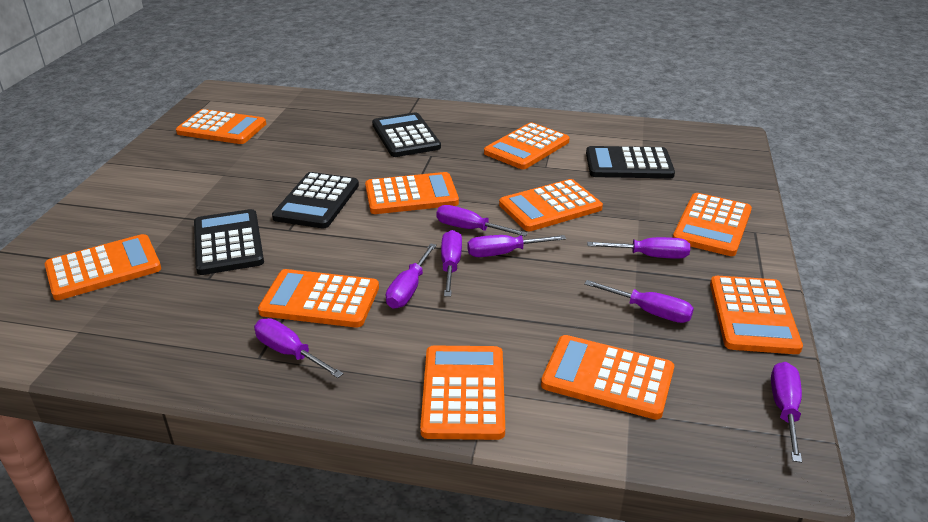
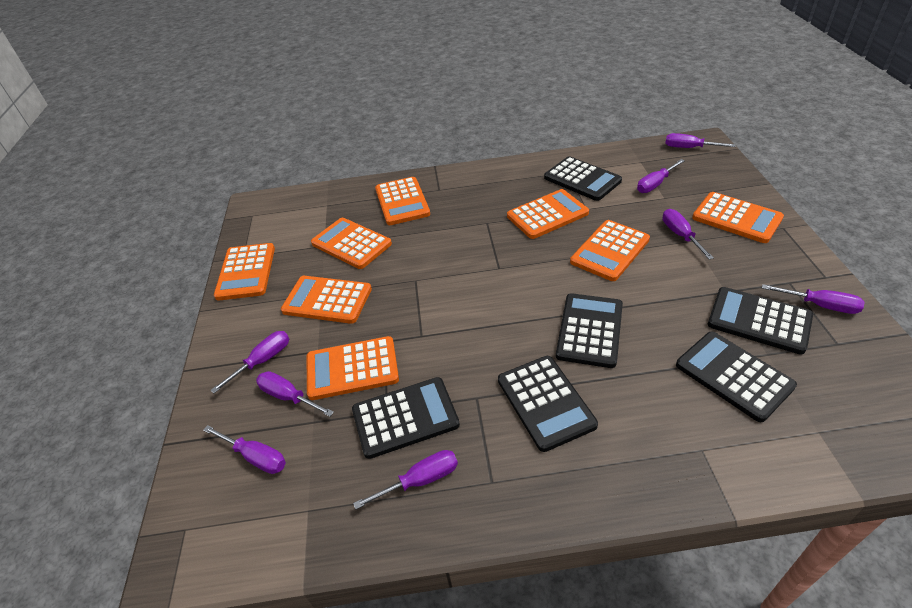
black calculator: 4 -> 6
orange calculator: 10 -> 8

